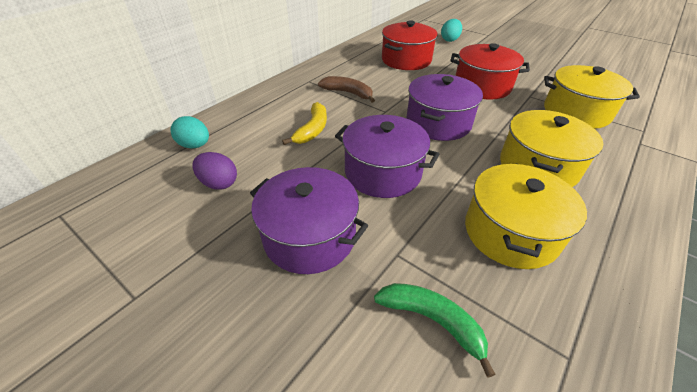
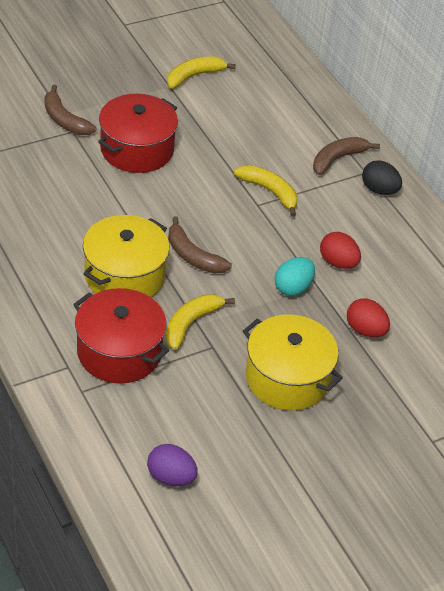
black egg: 0 -> 1
brown banana: 1 -> 3
green banana: 1 -> 0
purple pot: 3 -> 0
red egg: 0 -> 2
turquoise egg: 2 -> 1
yellow banana: 1 -> 3
yellow pot: 3 -> 2

